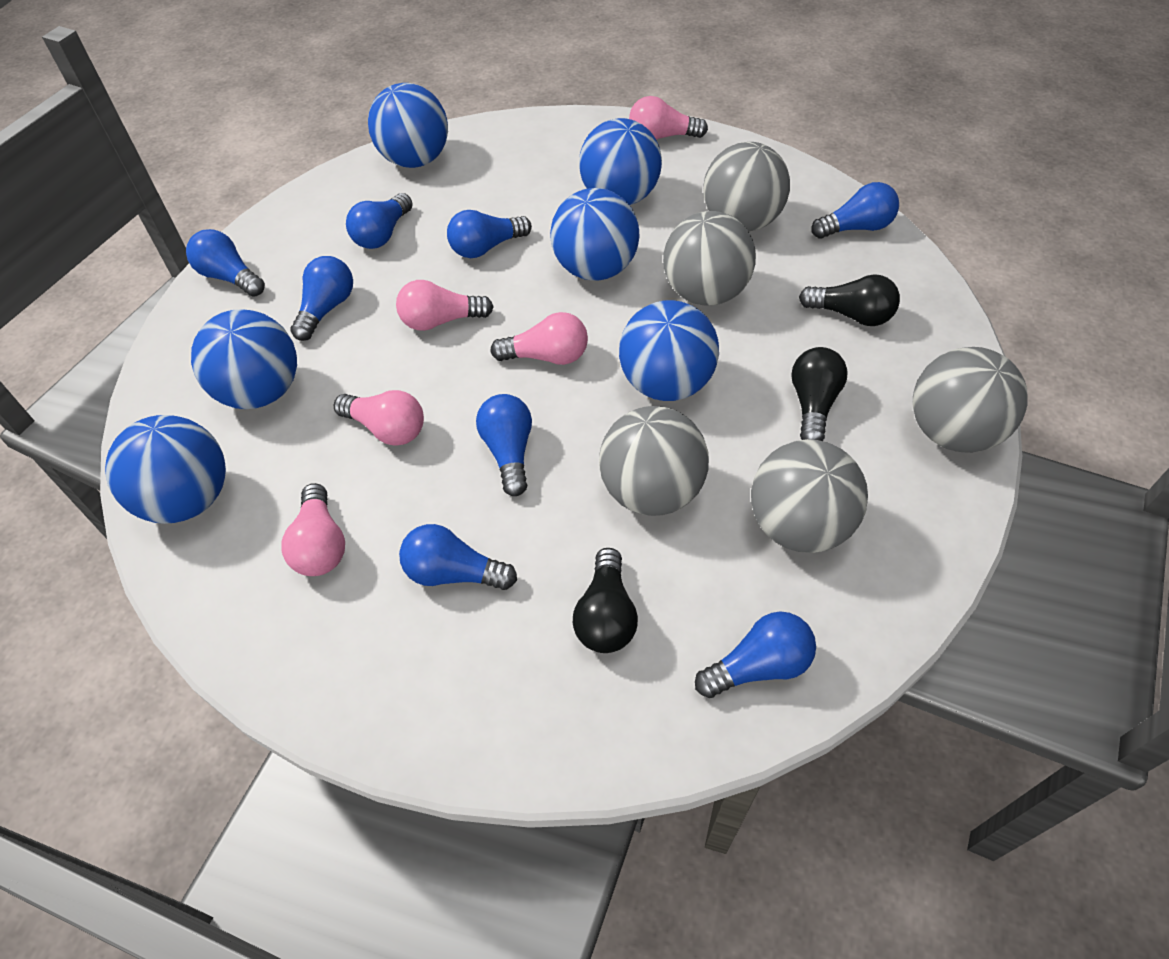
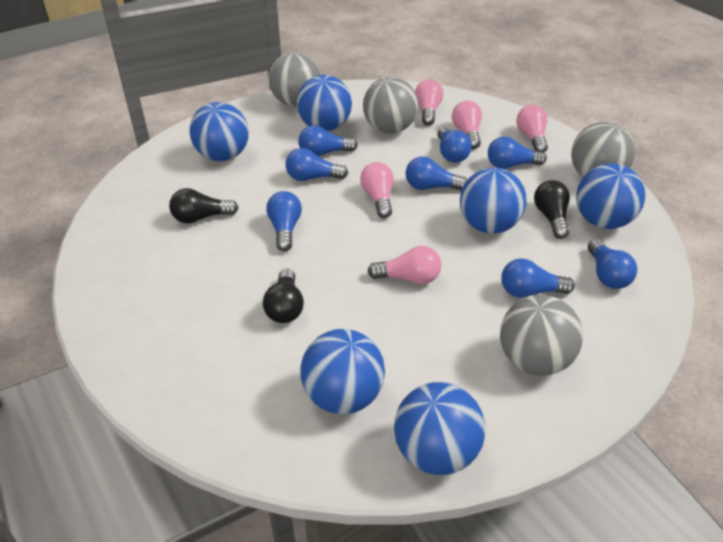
grey ball: 5 -> 4

